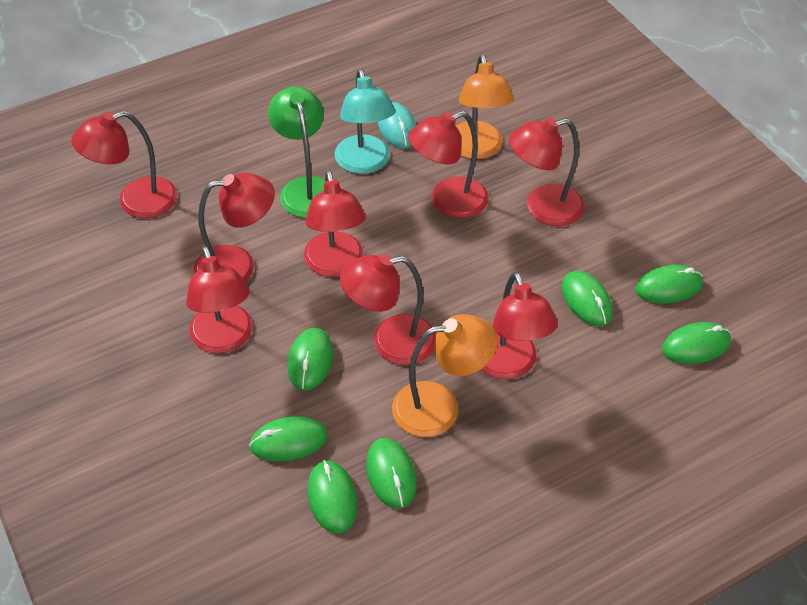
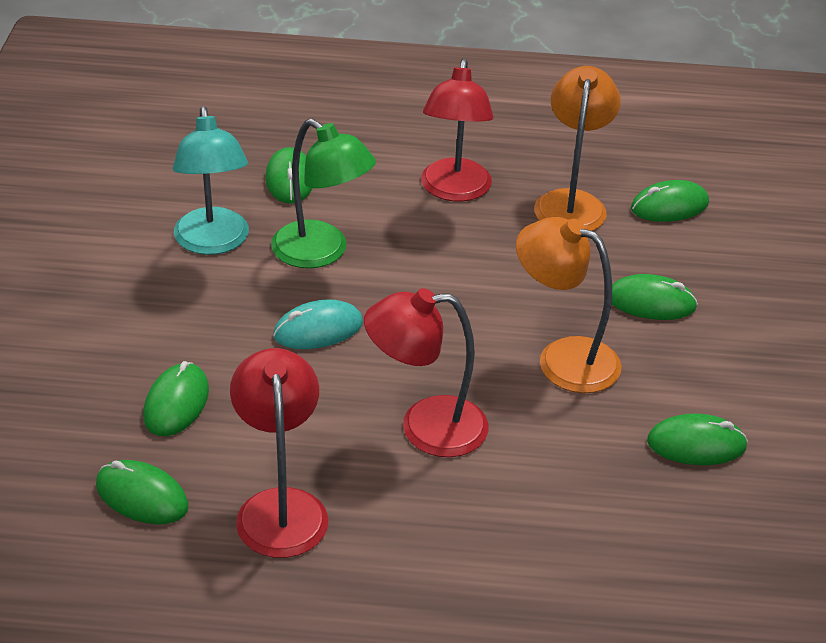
green mouse: 7 -> 6
red lamp: 8 -> 3

